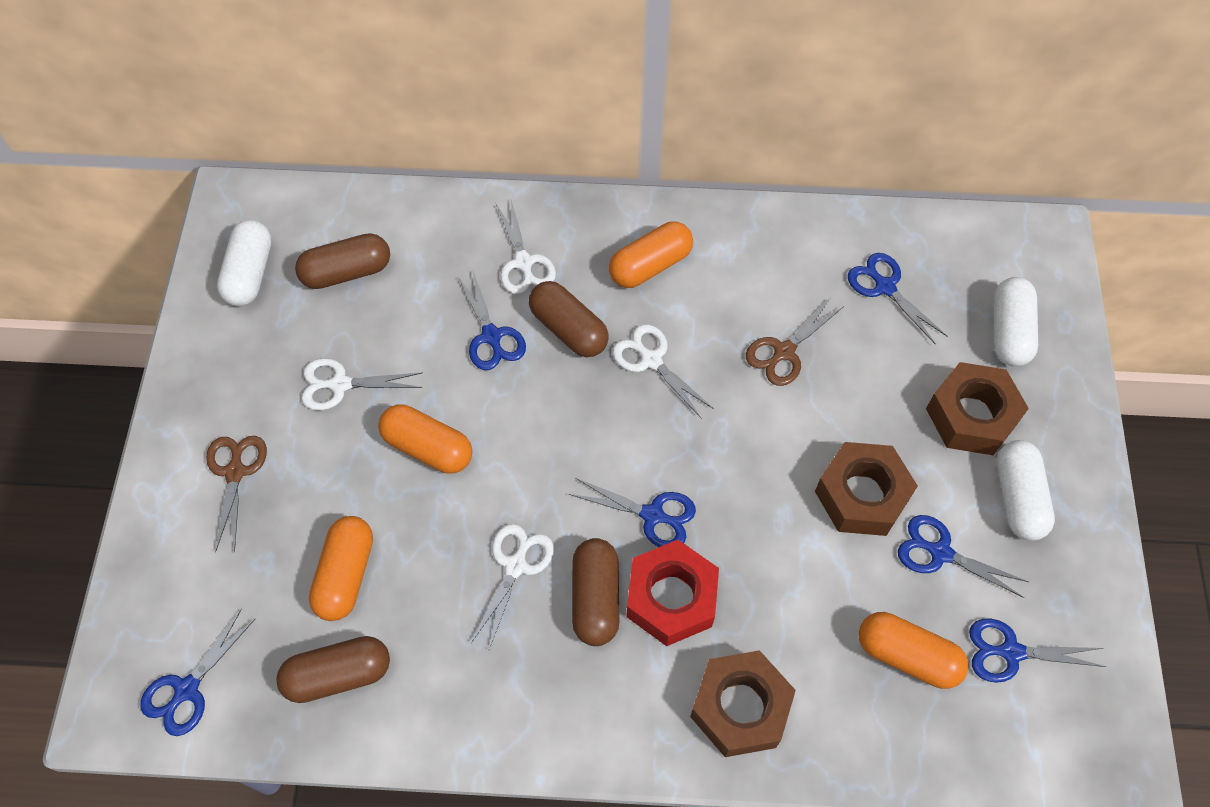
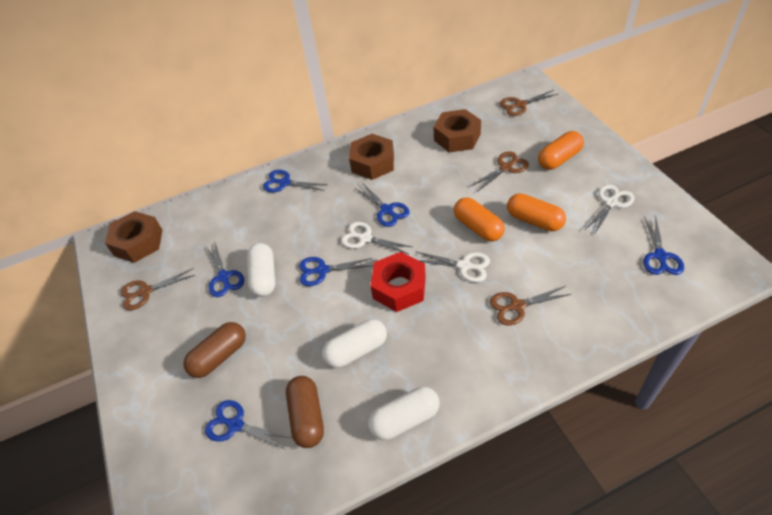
brown capsule: 4 -> 2
brown scissors: 2 -> 4
orange capsule: 4 -> 3
white scissors: 4 -> 3

